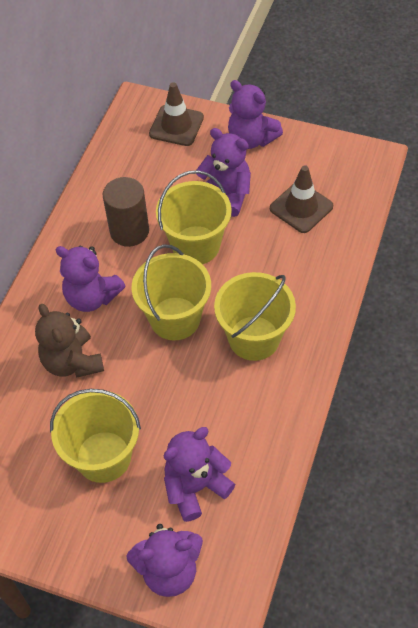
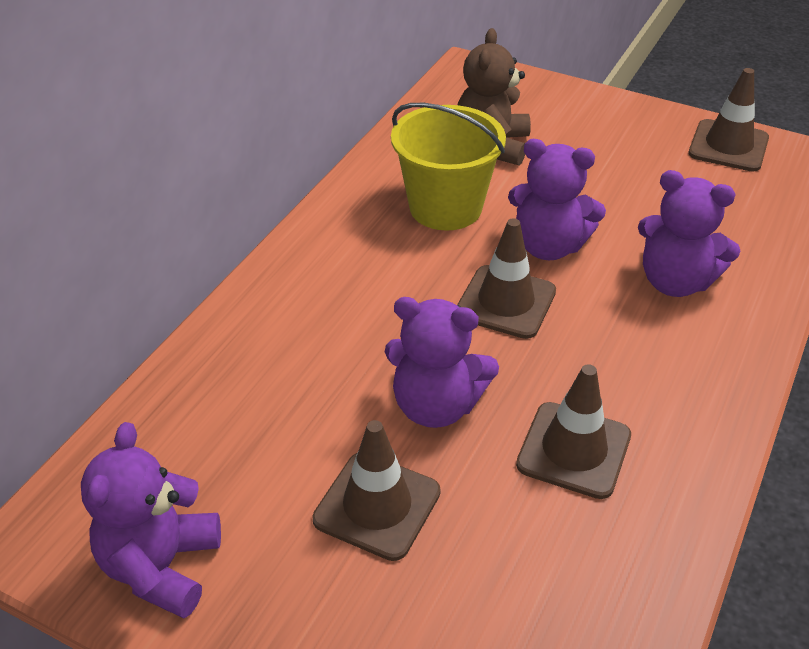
brown cylinder: 1 -> 0
brown traffic cone: 2 -> 4
purple teddy bear: 5 -> 4
yellow bucket: 4 -> 1

